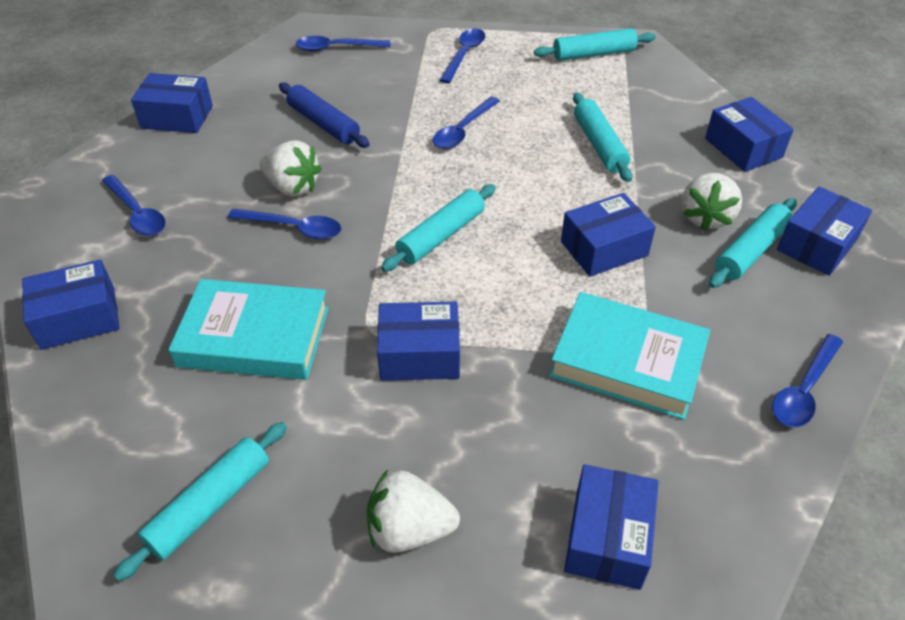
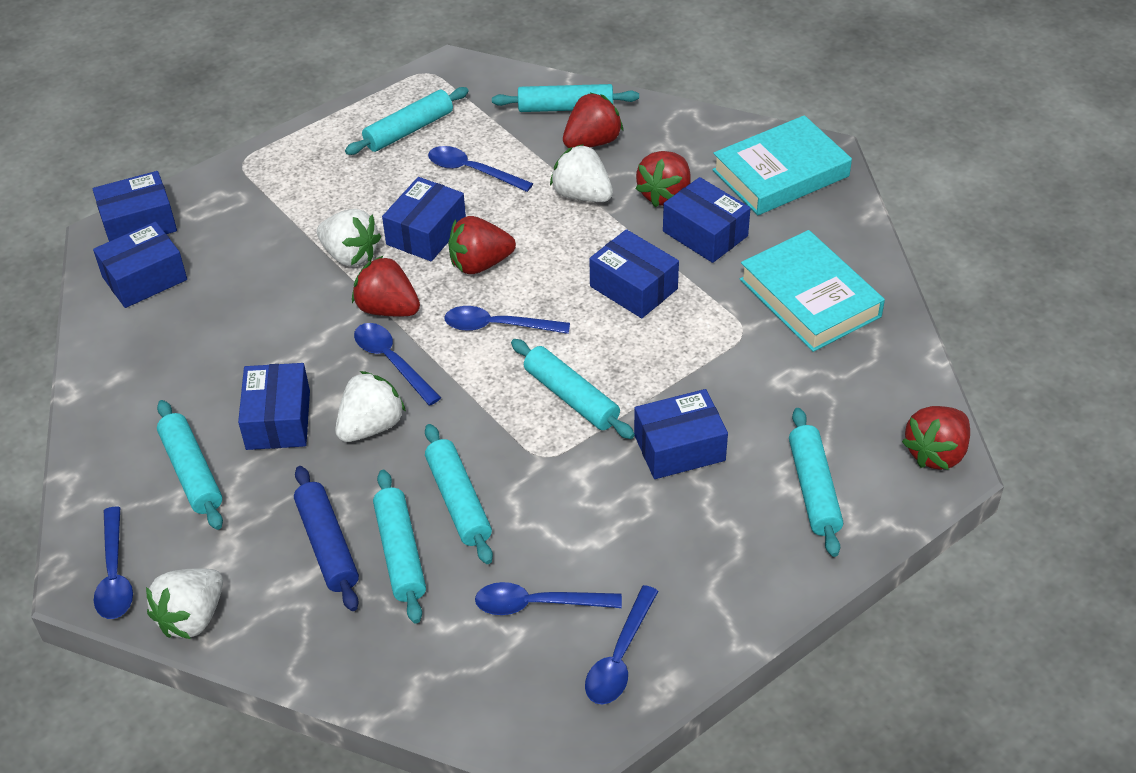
red strawberry: 0 -> 5
turquoise rolling pin: 5 -> 7
white strawberry: 3 -> 4

